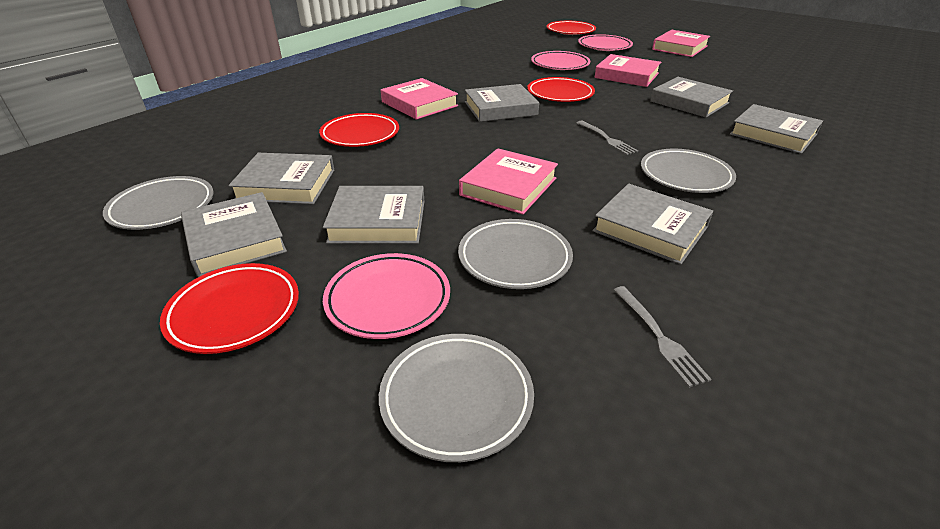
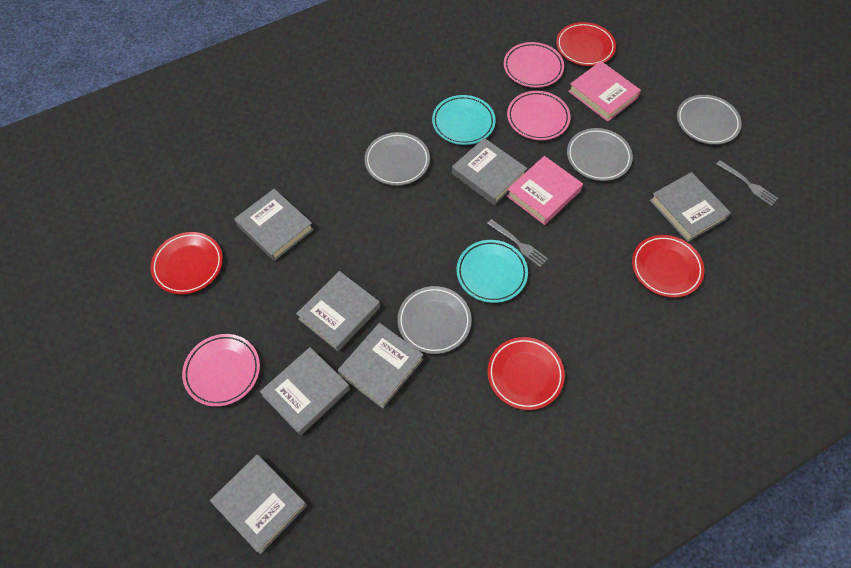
pink book: 4 -> 2
turquoise plate: 0 -> 2

